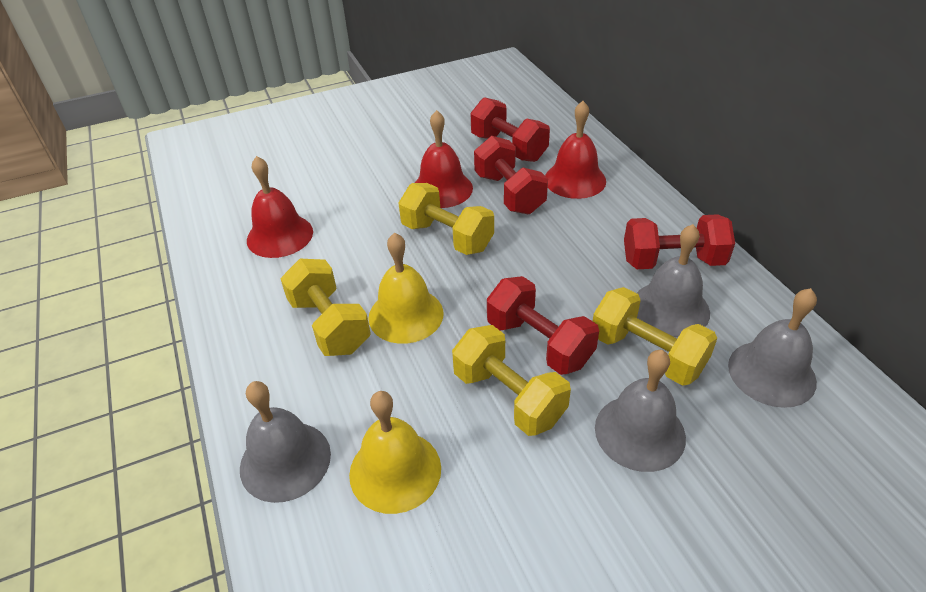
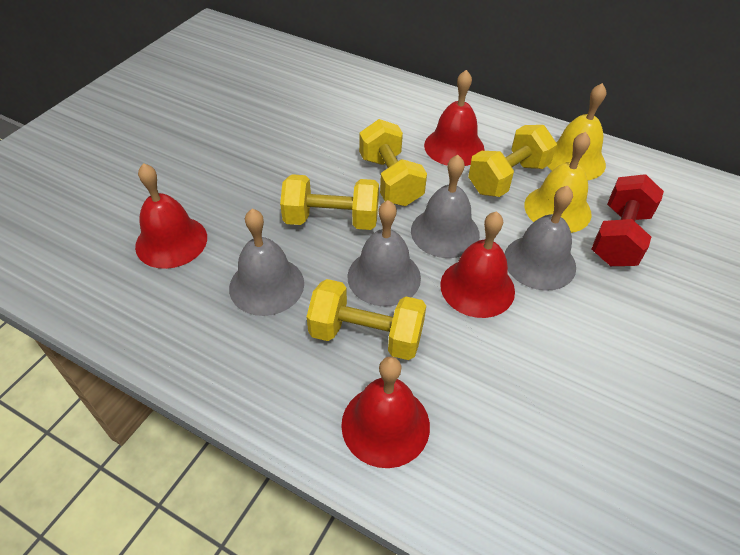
red bell: 3 -> 4
red dumbbell: 4 -> 1

